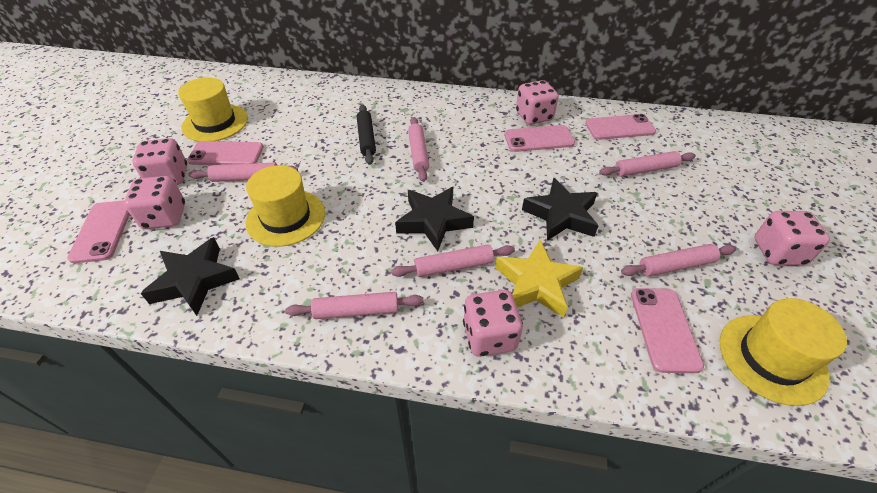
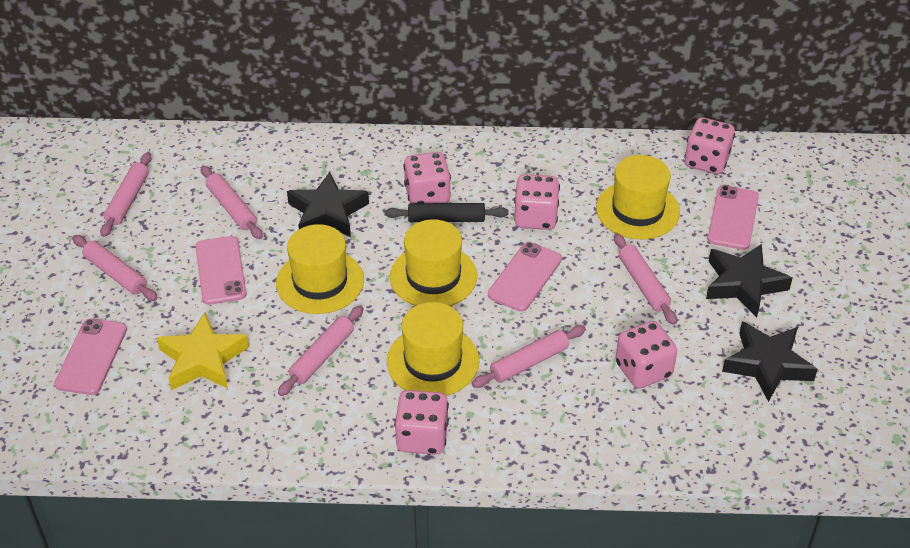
pink phone: 5 -> 4
yellow hat: 3 -> 4

